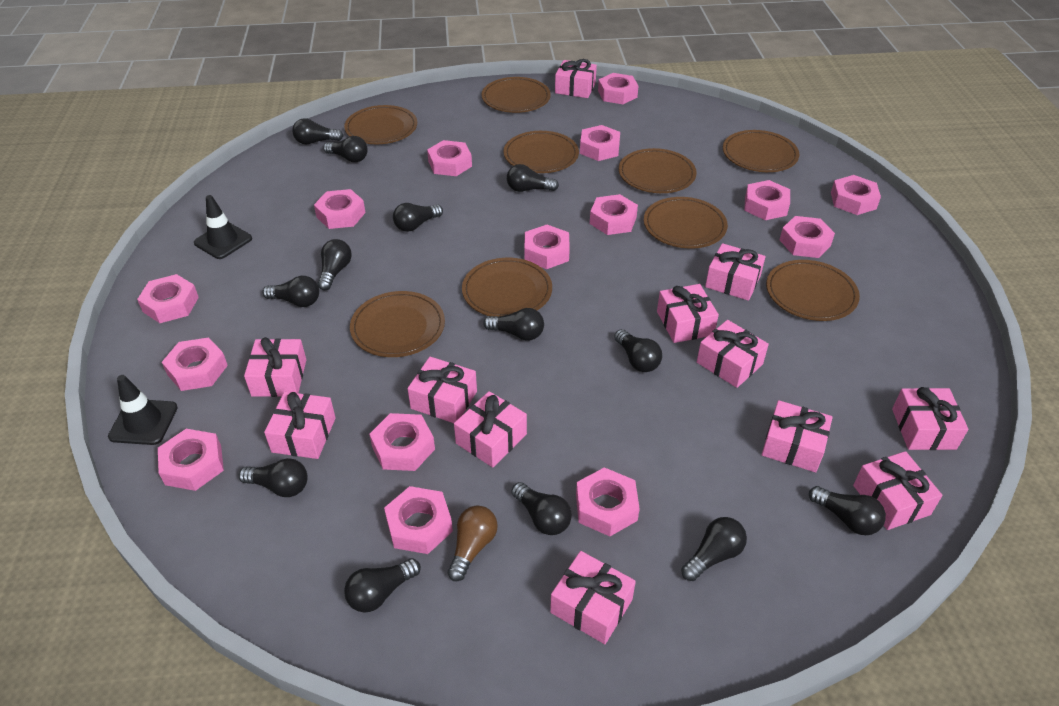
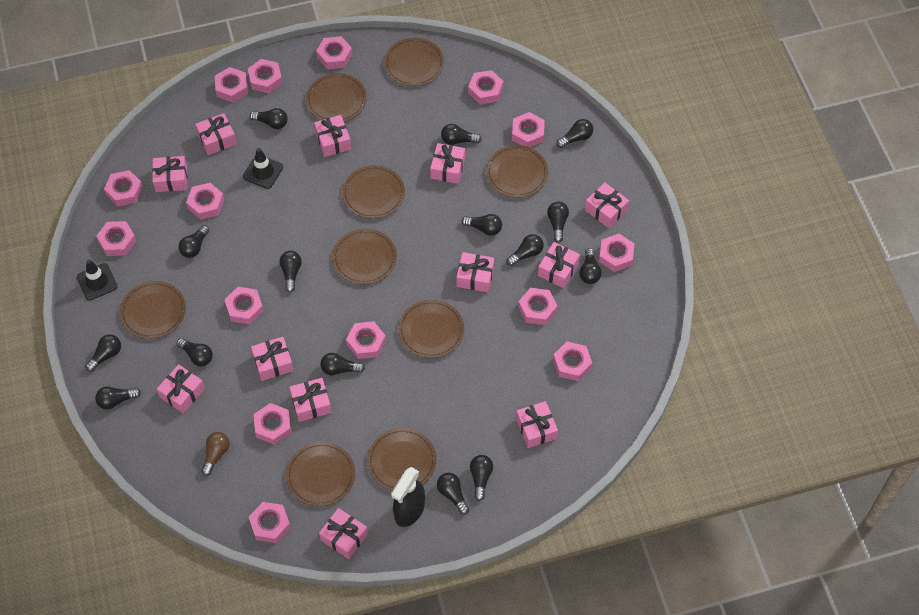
black light bulb: 13 -> 15
black spray bottle: 0 -> 1

